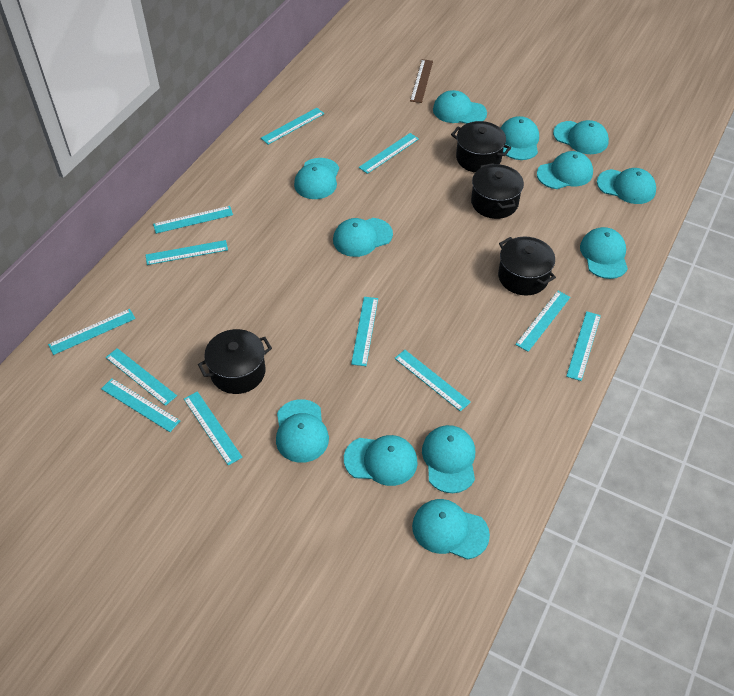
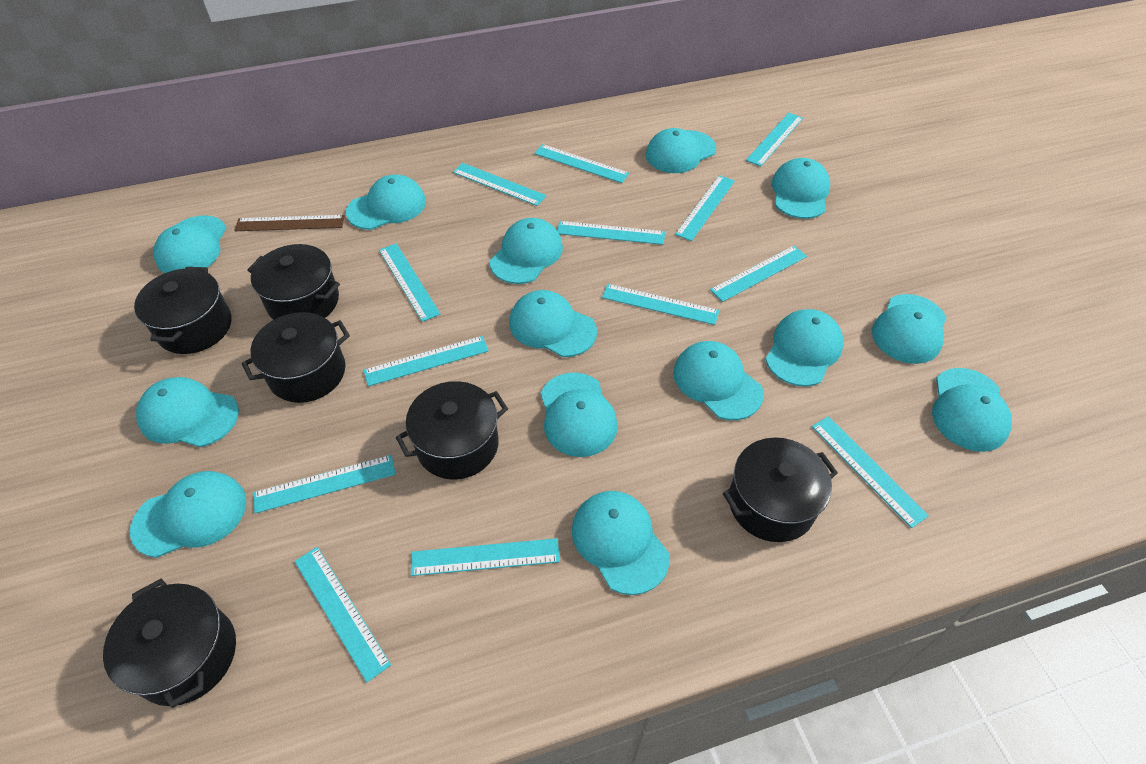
black pot: 4 -> 6
turquoise cap: 12 -> 14
turquoise ruler: 12 -> 13

